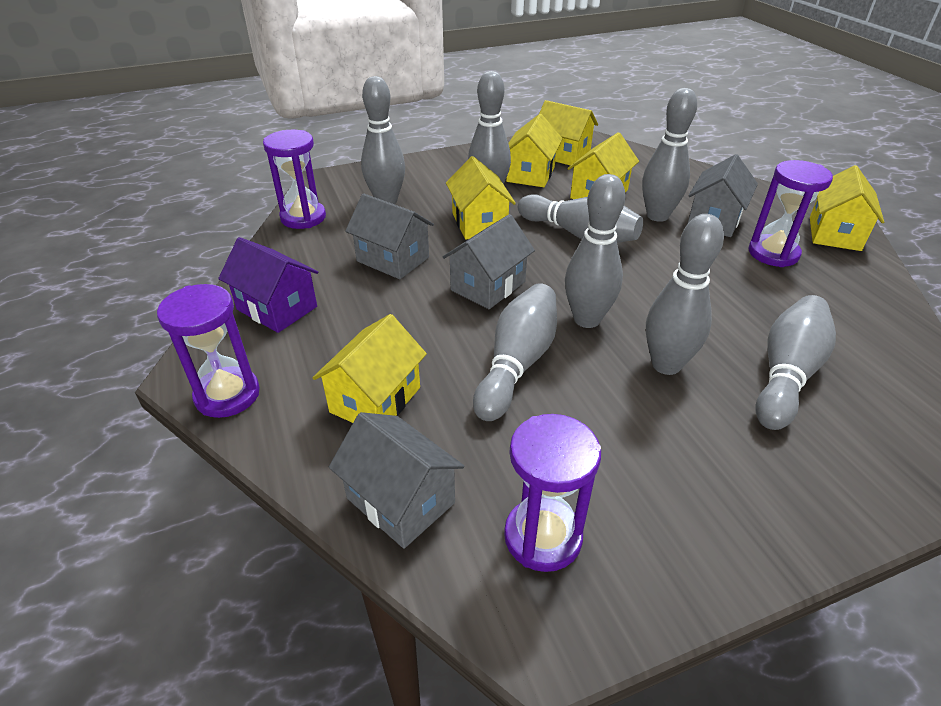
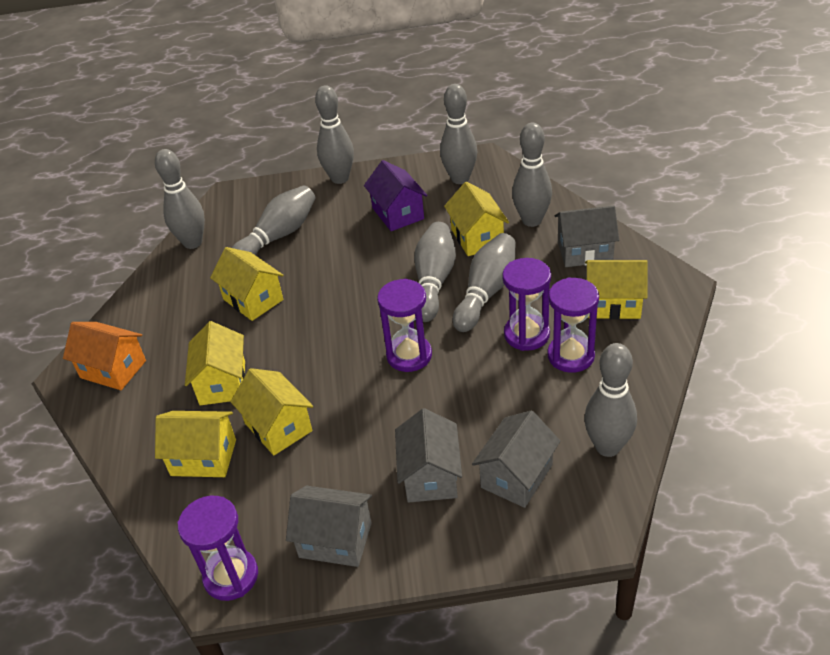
orange house: 0 -> 1

